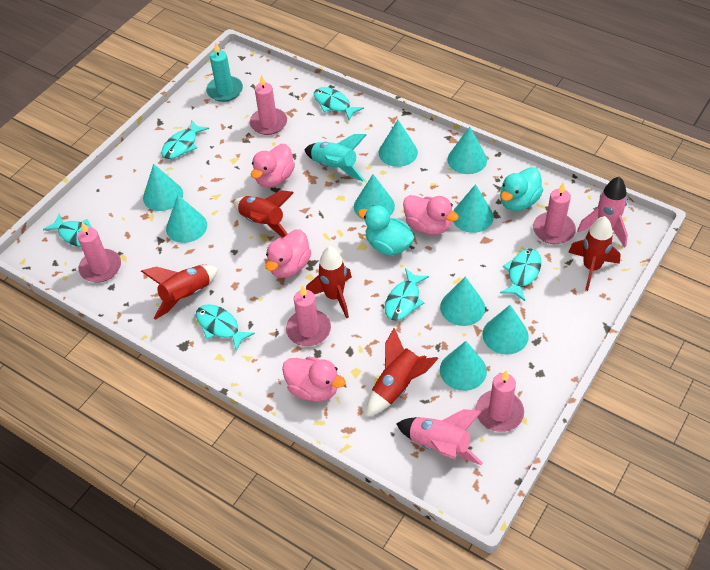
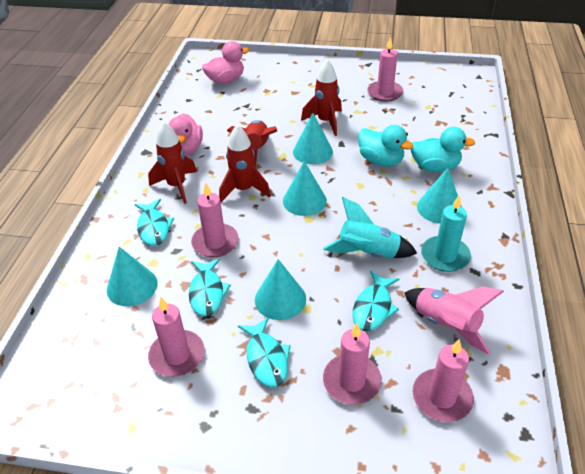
pink duck: 4 -> 2
pink rocket: 2 -> 1
red rocket: 5 -> 4
turquoise cone: 9 -> 5
turquoise fish: 6 -> 4

